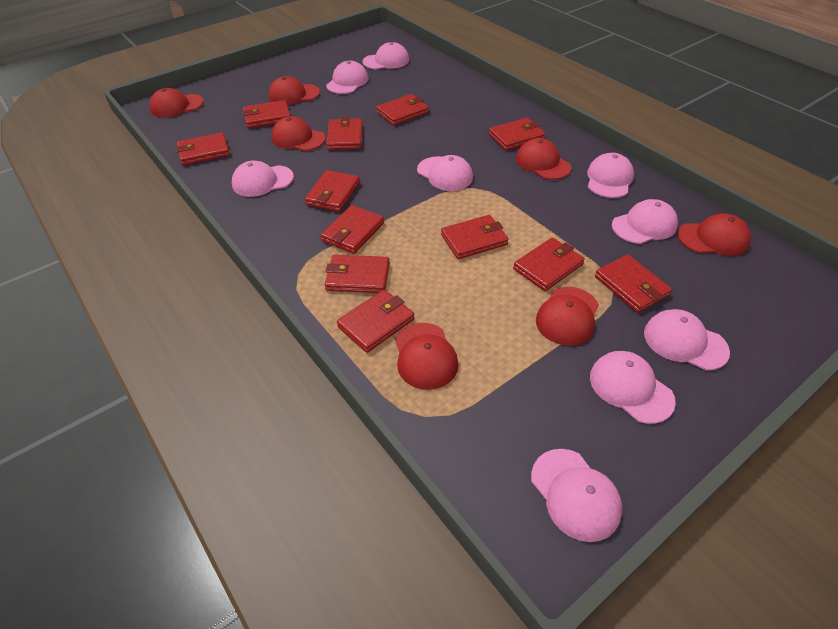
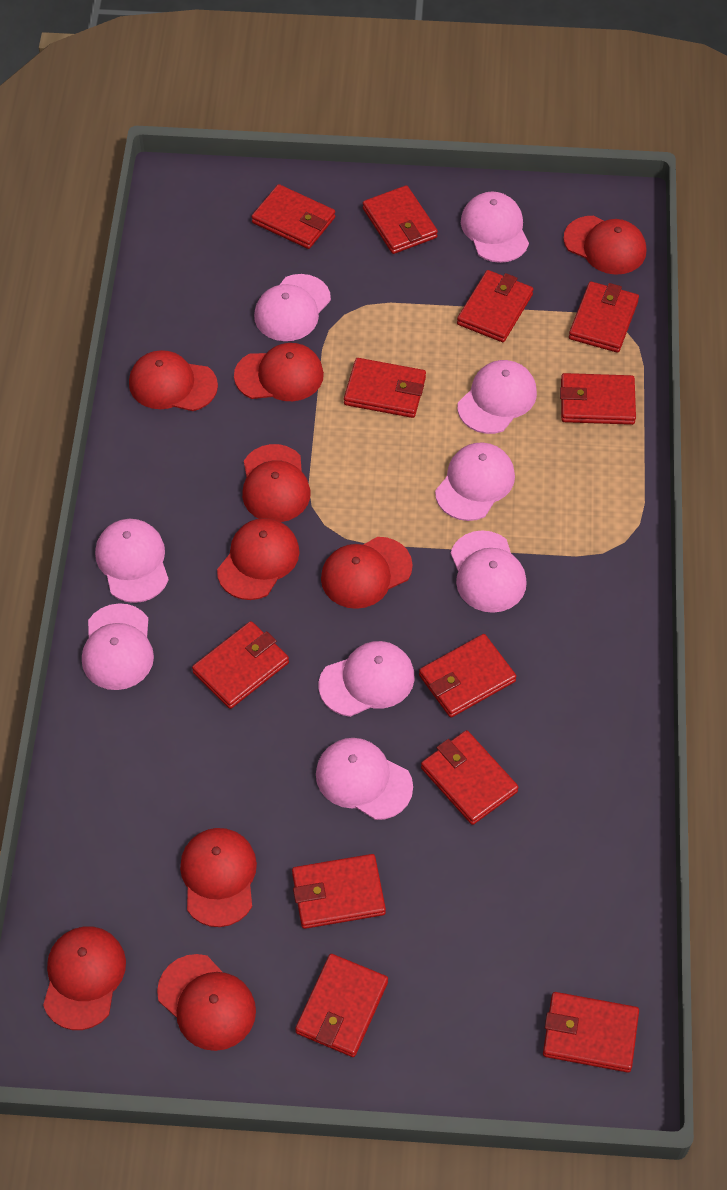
red cap: 7 -> 9

